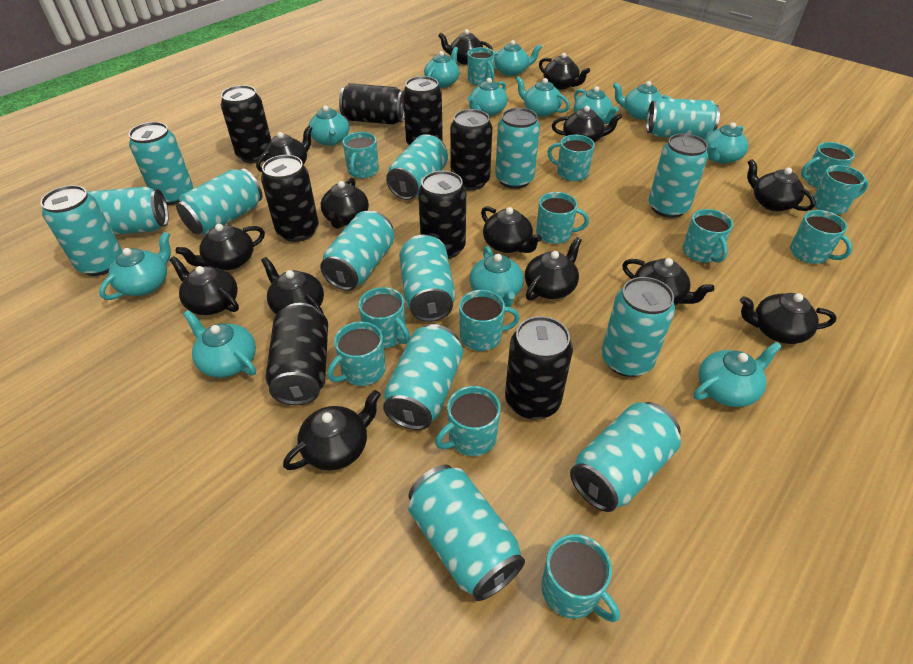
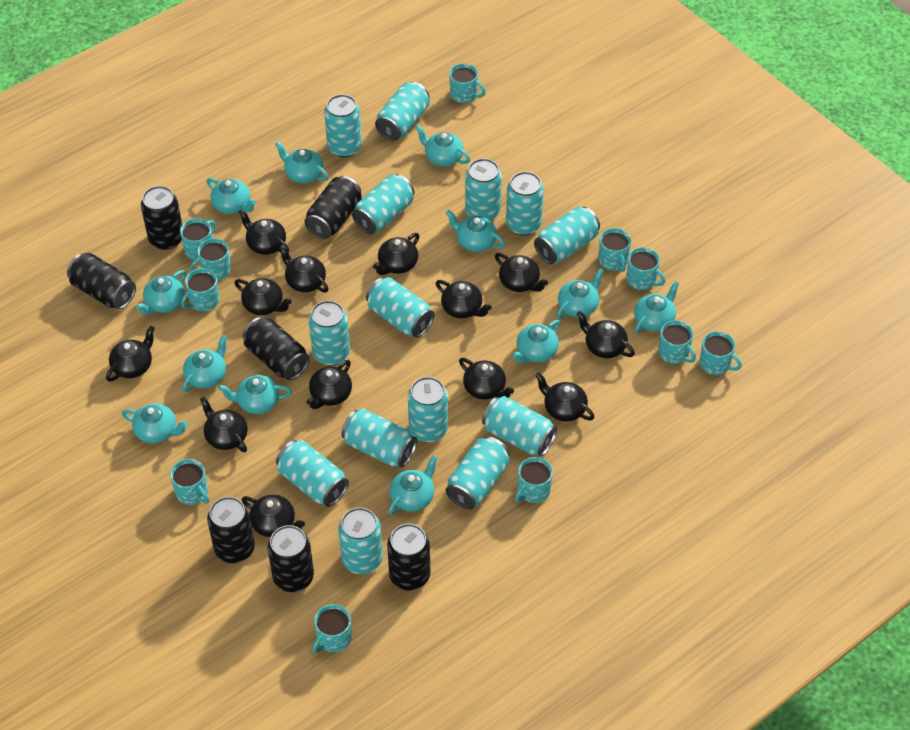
black can: 8 -> 7
black teapot: 14 -> 13
turquoise mug: 13 -> 11

